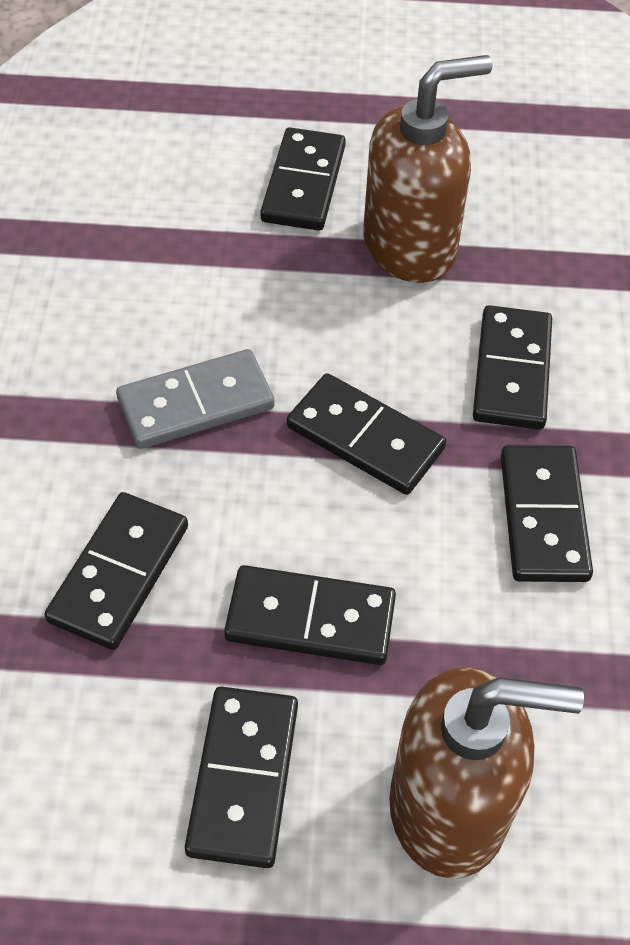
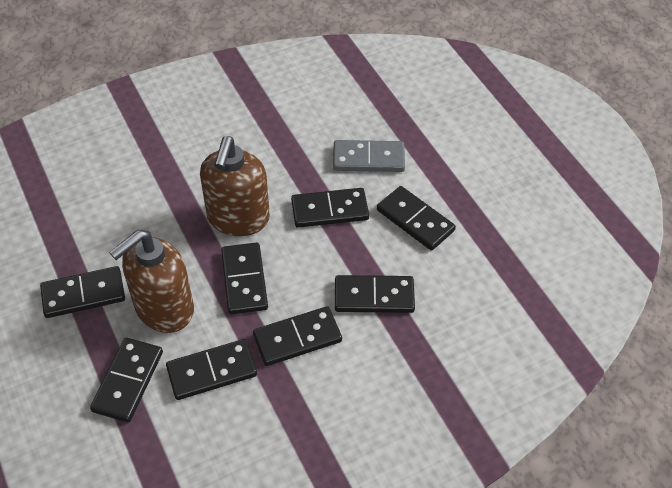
black domino: 7 -> 8

